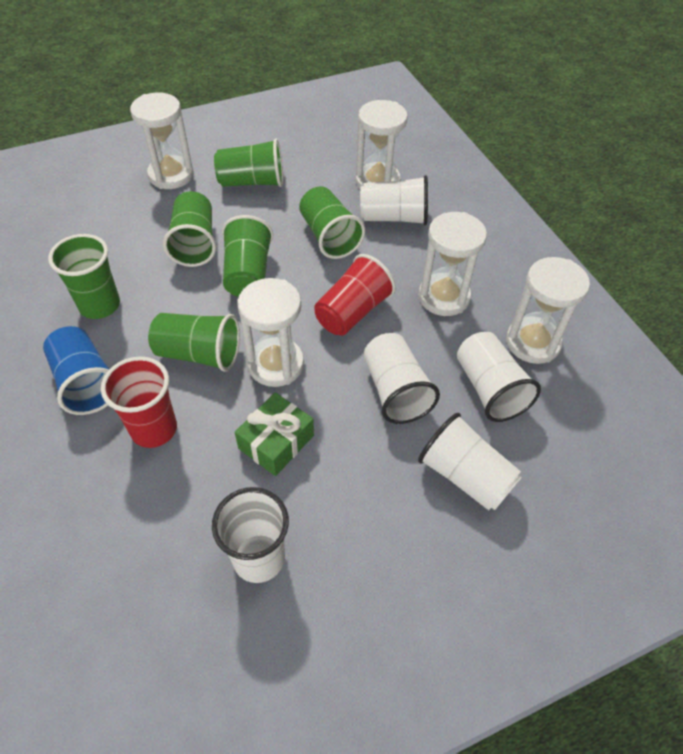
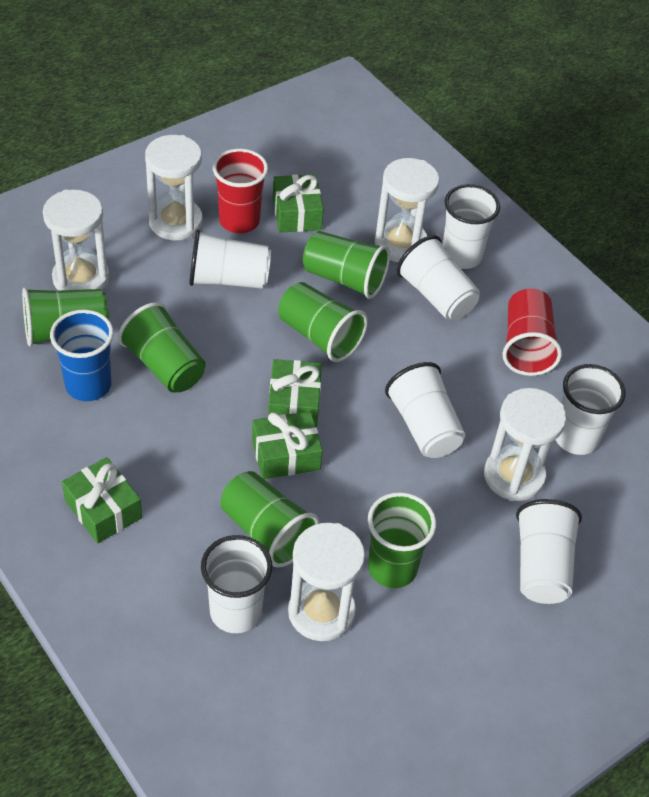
green gift: 1 -> 4
white cup: 5 -> 7

